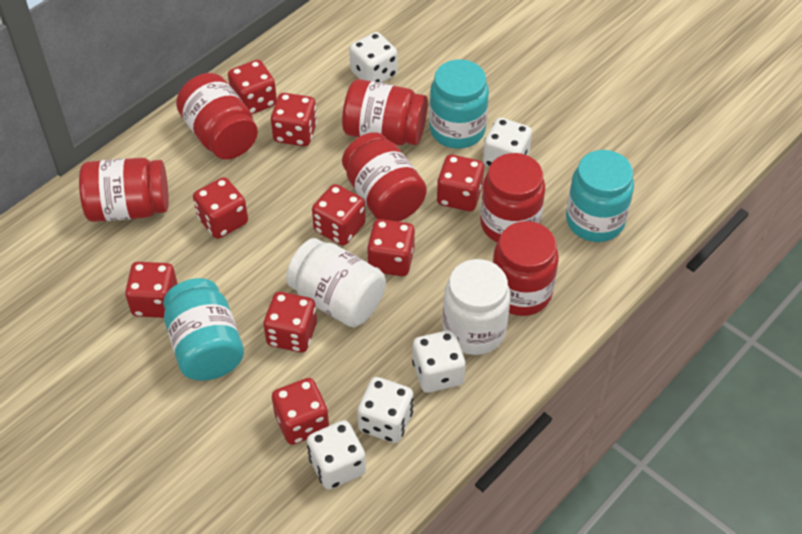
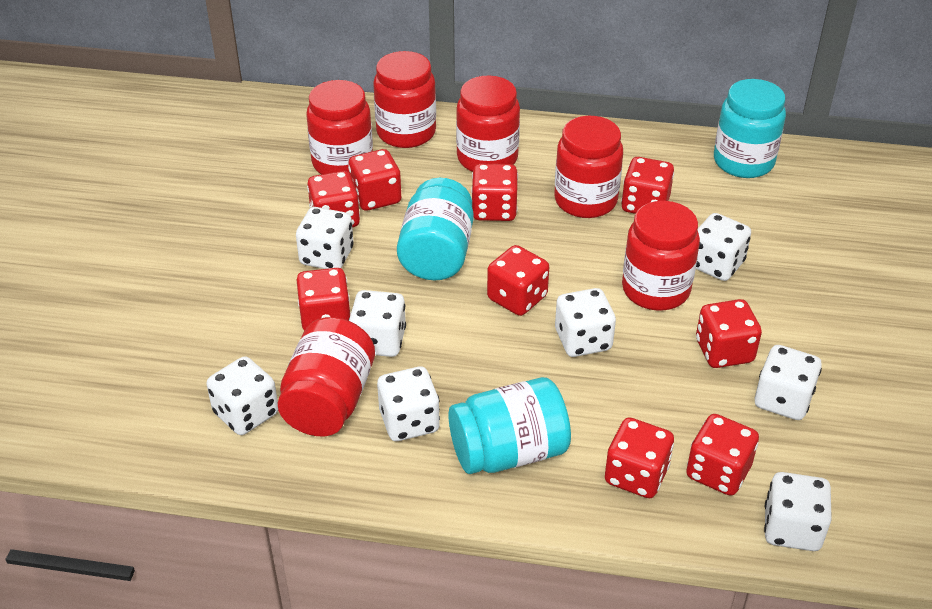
white dice: 5 -> 8
white jar: 2 -> 0

